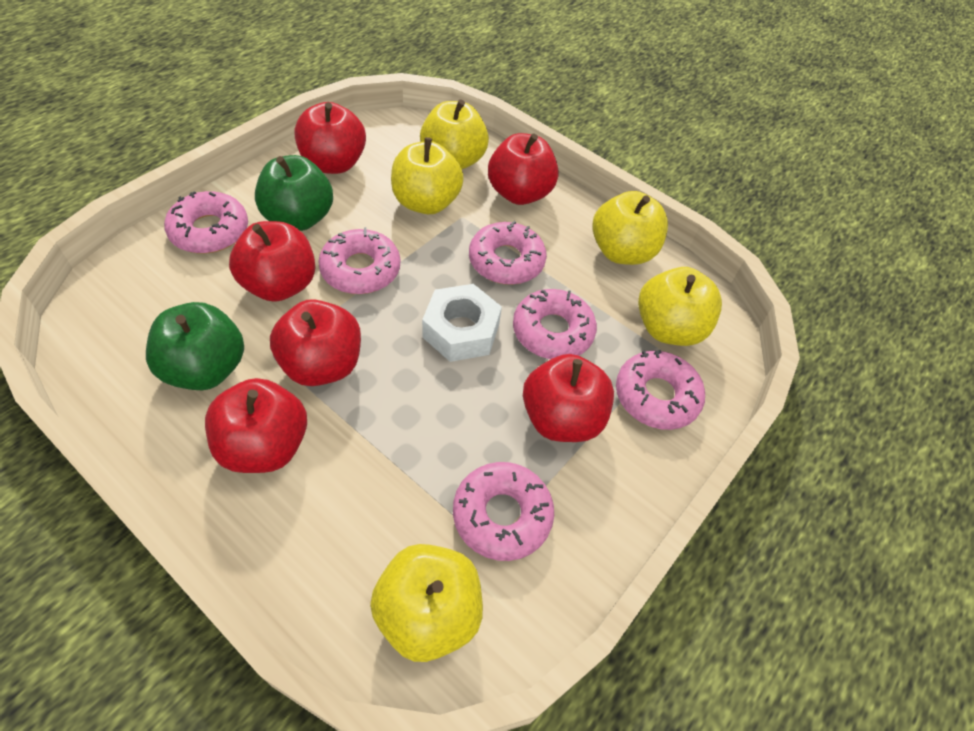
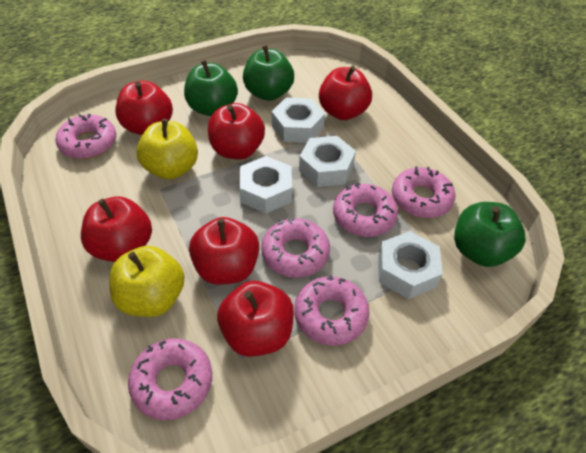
green apple: 2 -> 3
white nut: 1 -> 4
yellow apple: 5 -> 2

